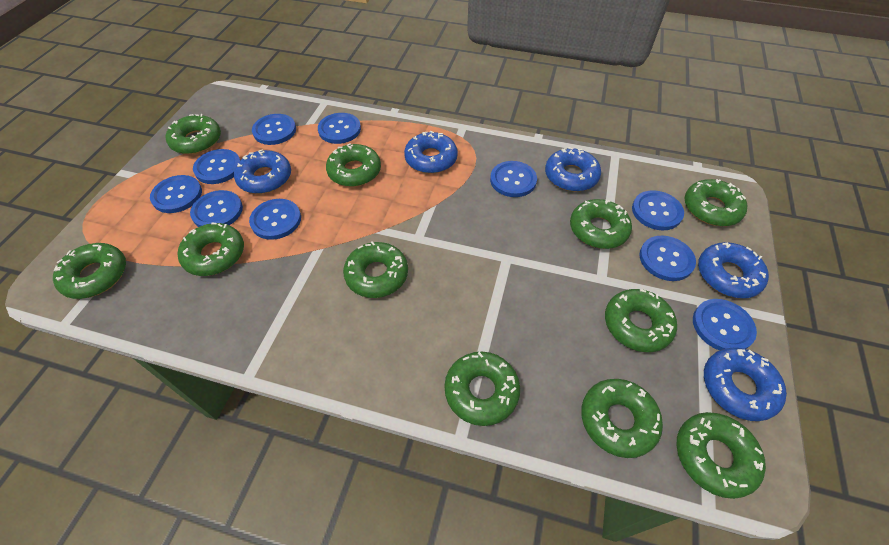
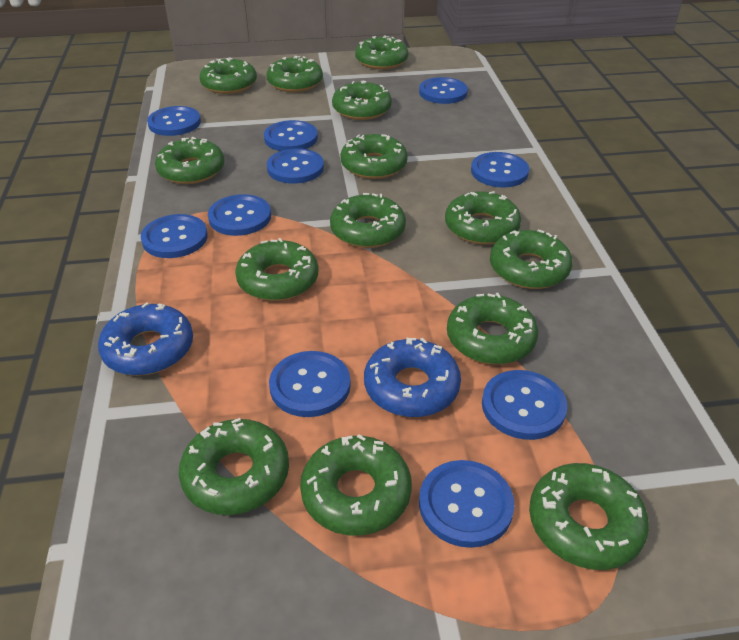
blue donut: 5 -> 2
green donut: 11 -> 14

